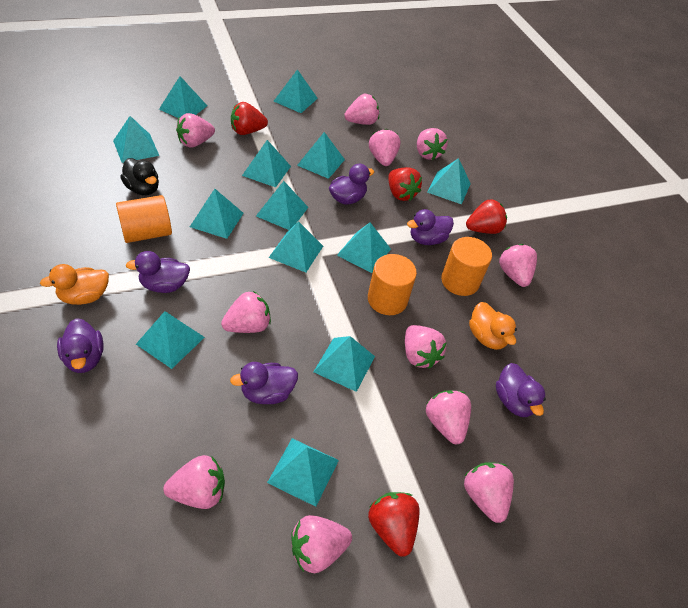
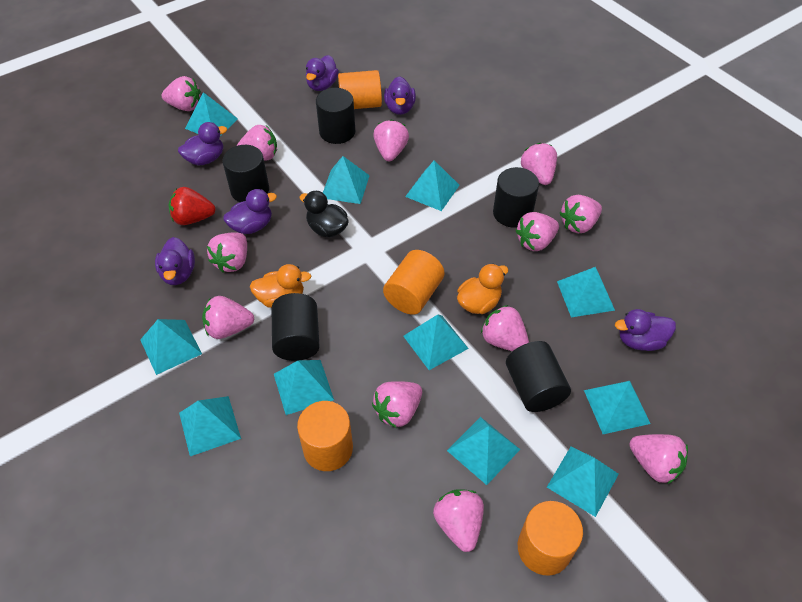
black cylinder: 0 -> 5
orange cylinder: 3 -> 4
pink strawberry: 11 -> 12
red strawberry: 4 -> 1
turquoise pyramid: 13 -> 11

